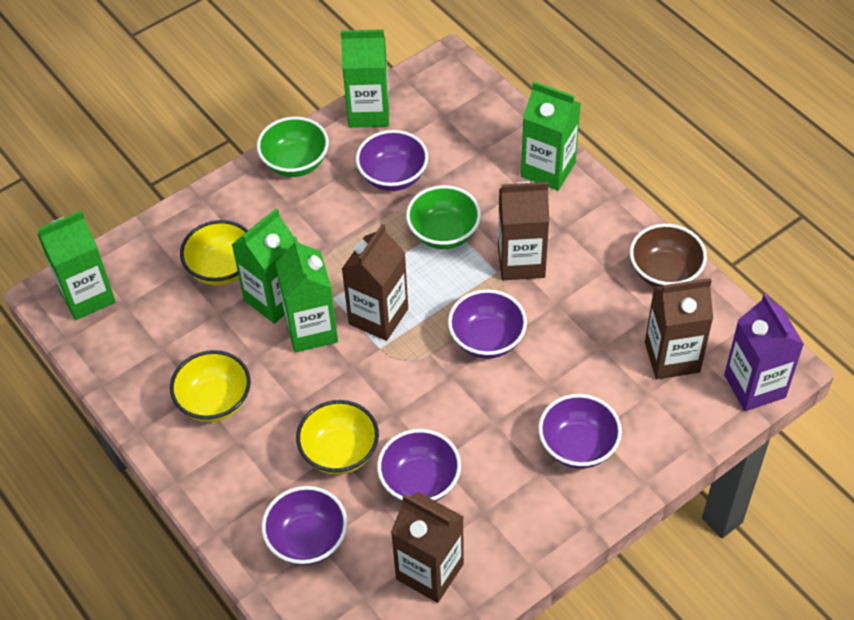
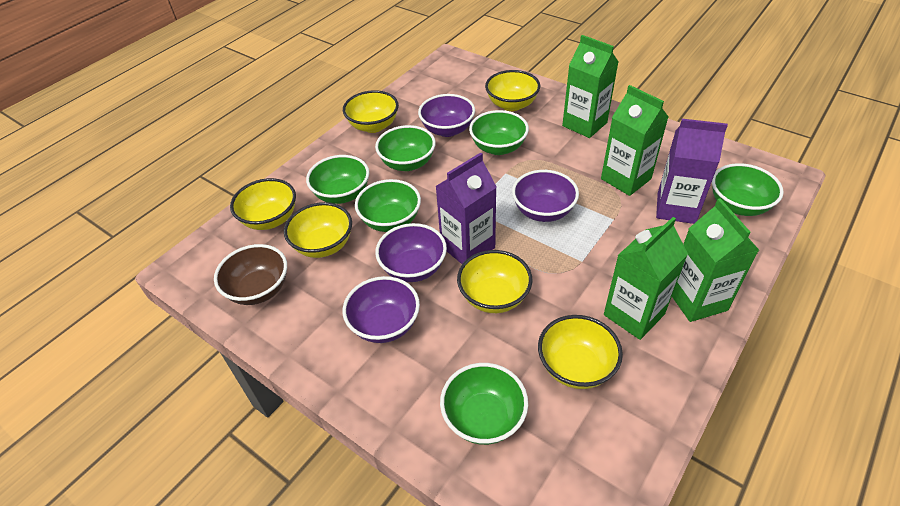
brown carton: 4 -> 0
green bowl: 2 -> 6
green carton: 5 -> 4
purple bowl: 5 -> 4
purple carton: 1 -> 2
yellow bowl: 3 -> 6

